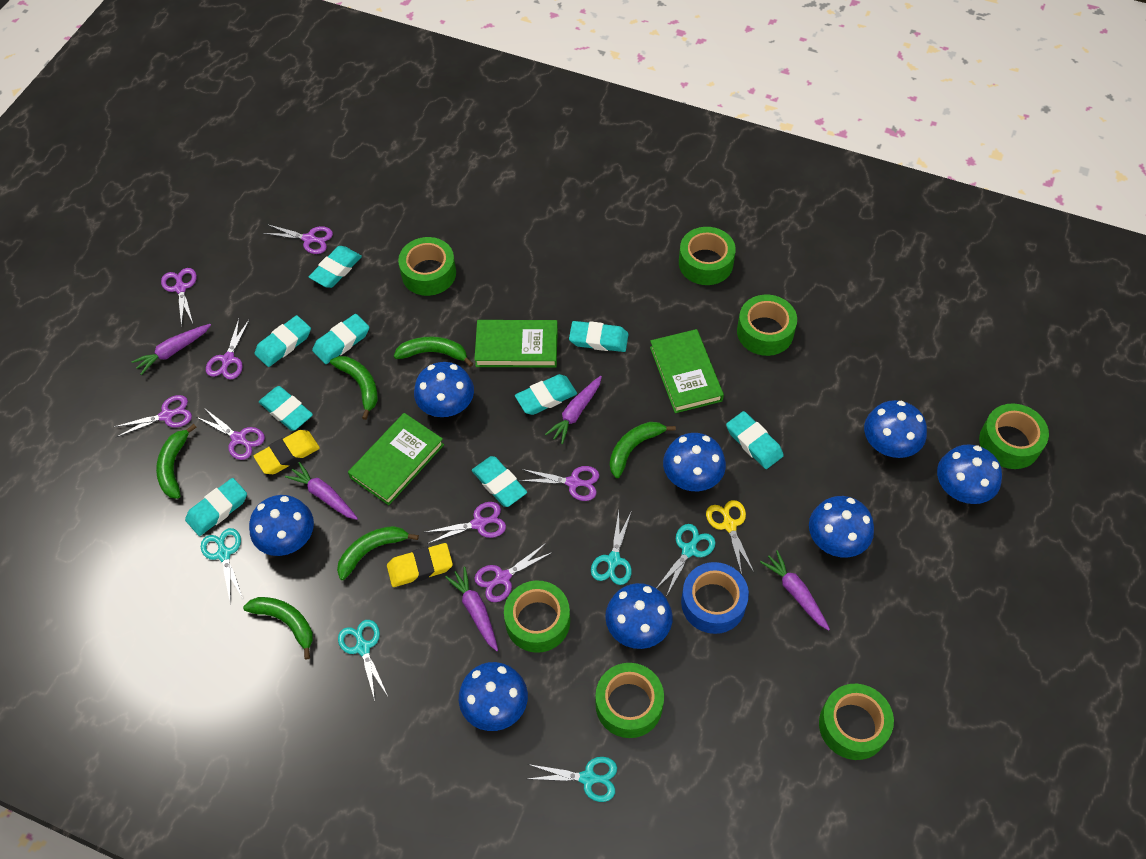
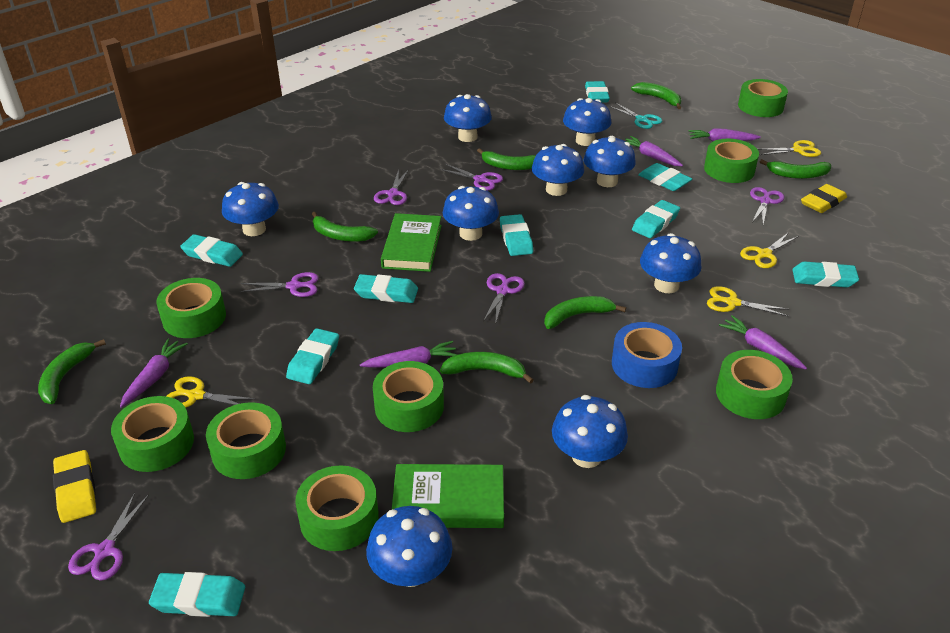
blue mushroom: 8 -> 9
green banana: 6 -> 7
green book: 3 -> 2
green tape: 7 -> 8
purple scissors: 8 -> 6
turquoise scissors: 5 -> 1
yellow scissors: 1 -> 4

